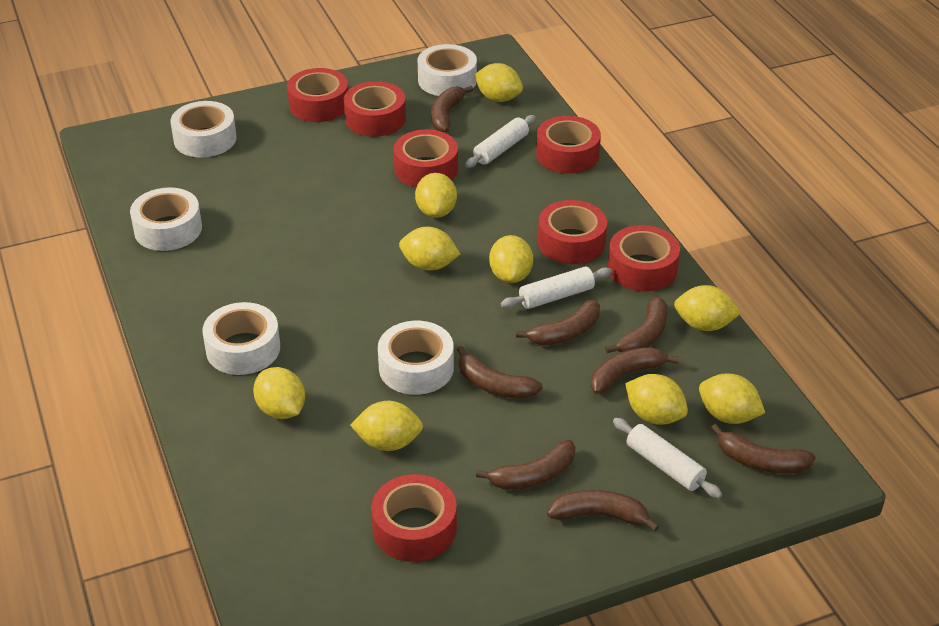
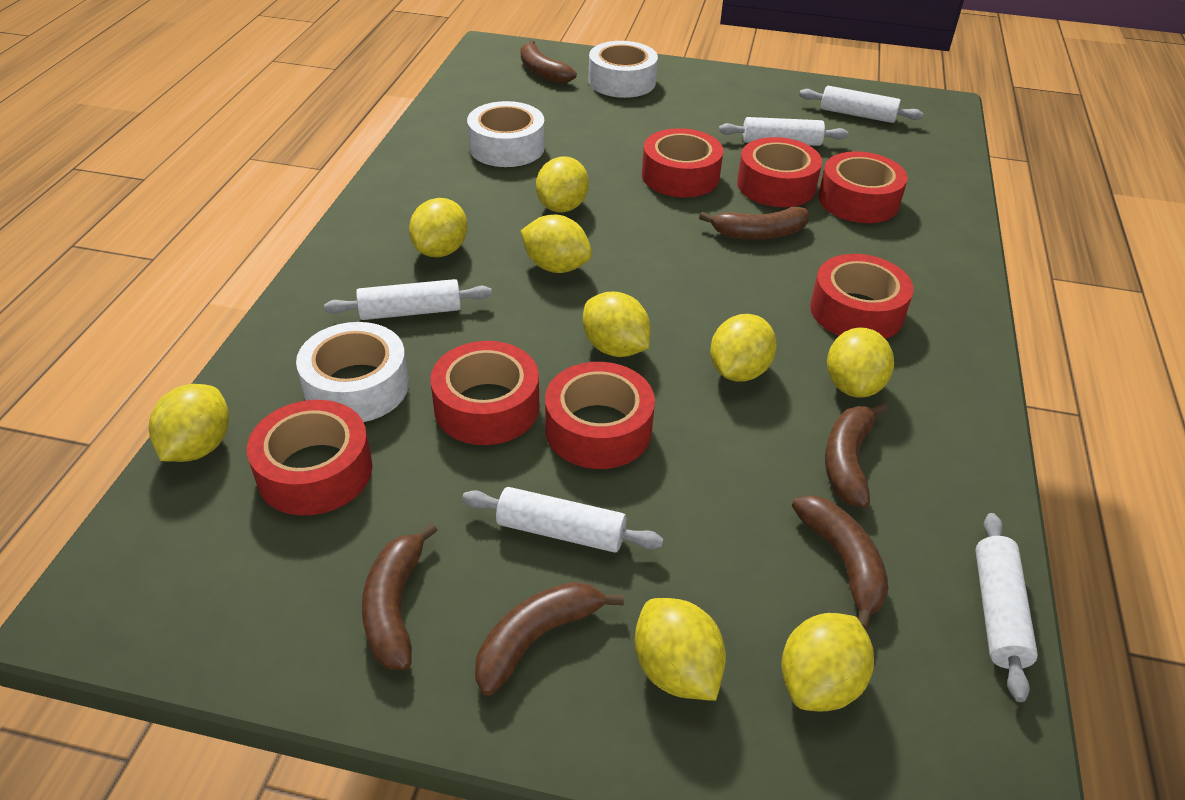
brown banana: 8 -> 6
white rolling pin: 3 -> 5
white tape: 5 -> 3

